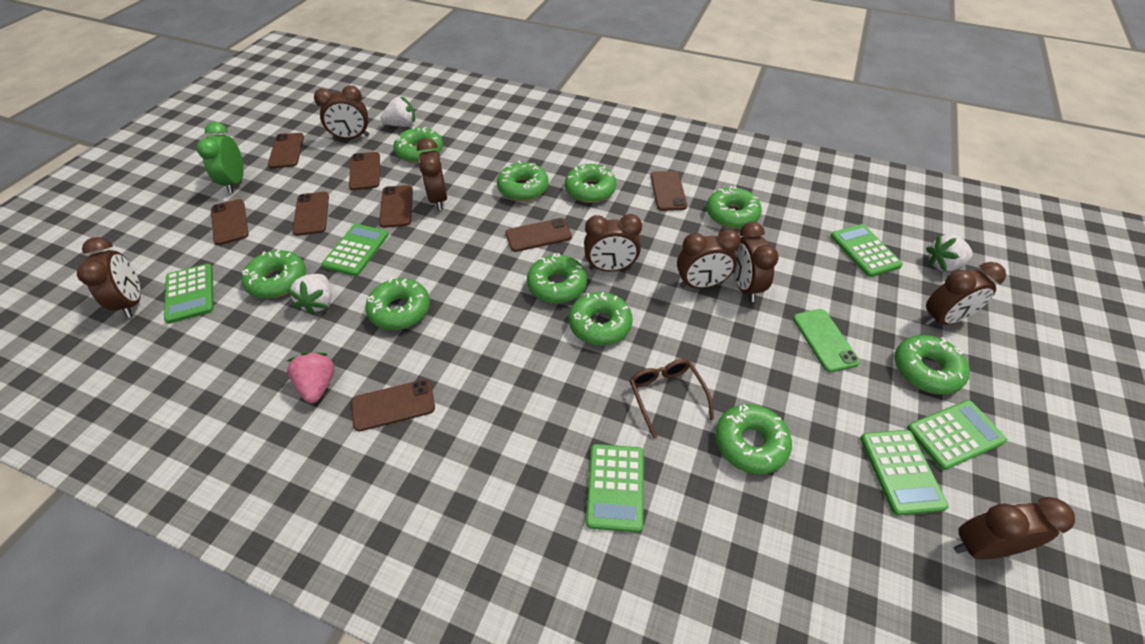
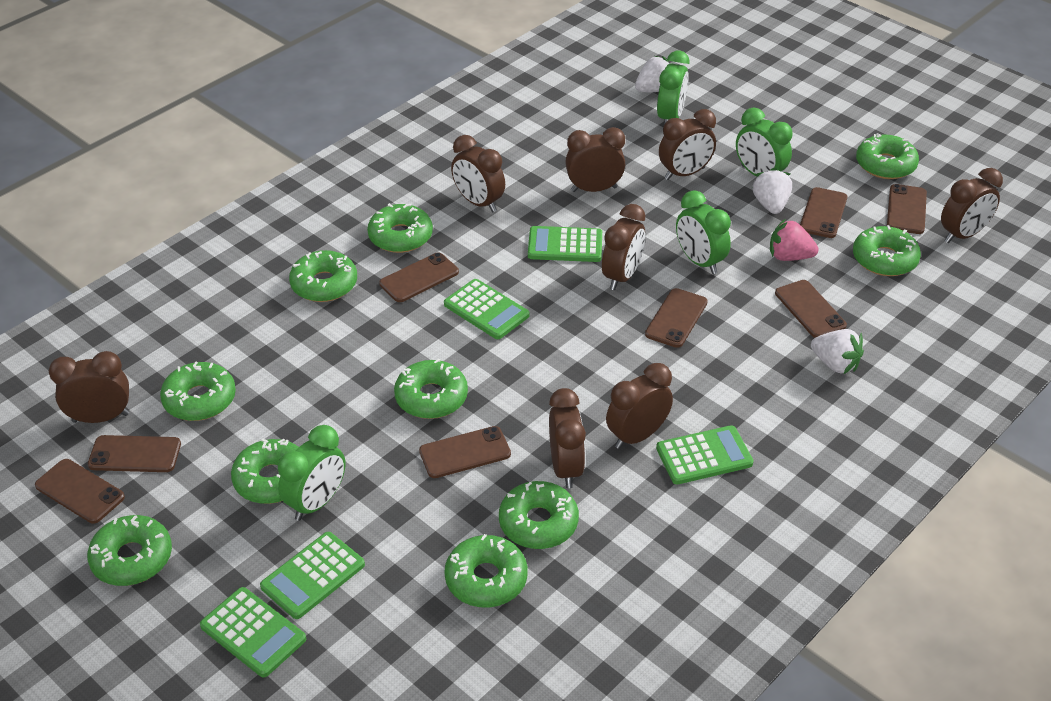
brown glasses: 1 -> 0
green calculator: 6 -> 5
green clock: 1 -> 4
green phone: 1 -> 0

